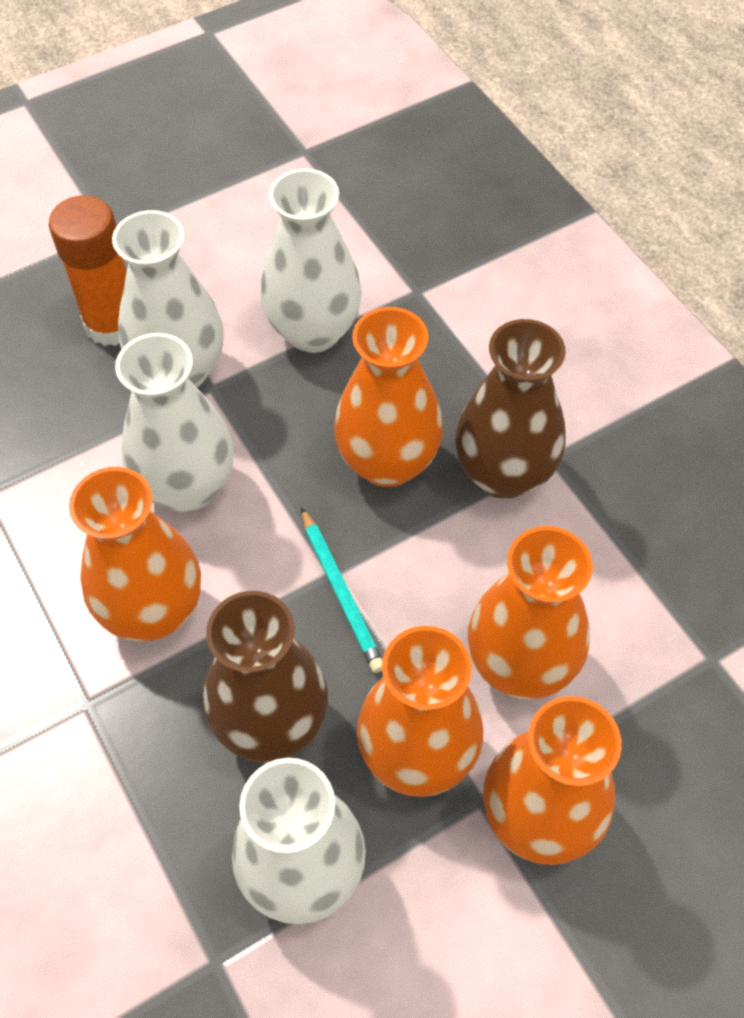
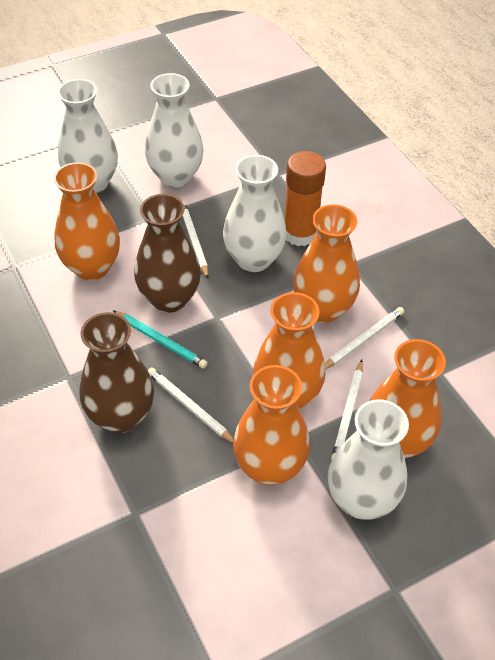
white pencil: 0 -> 4

